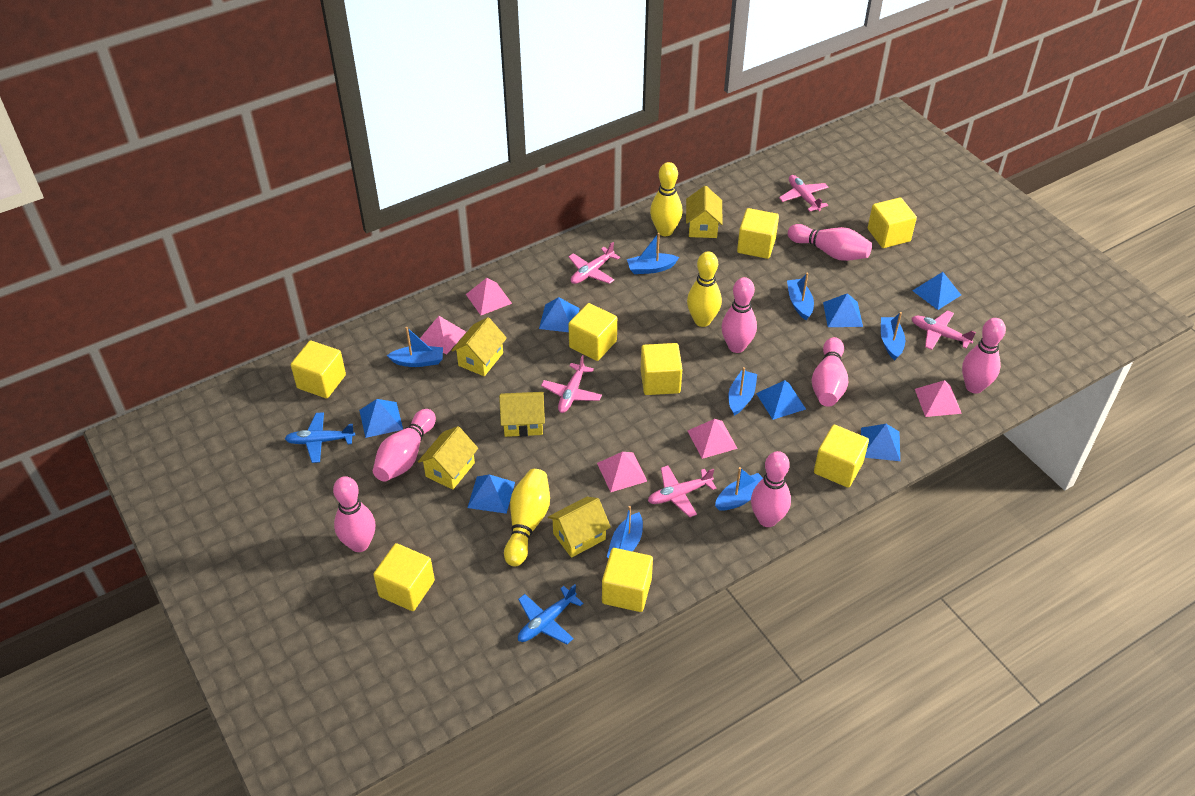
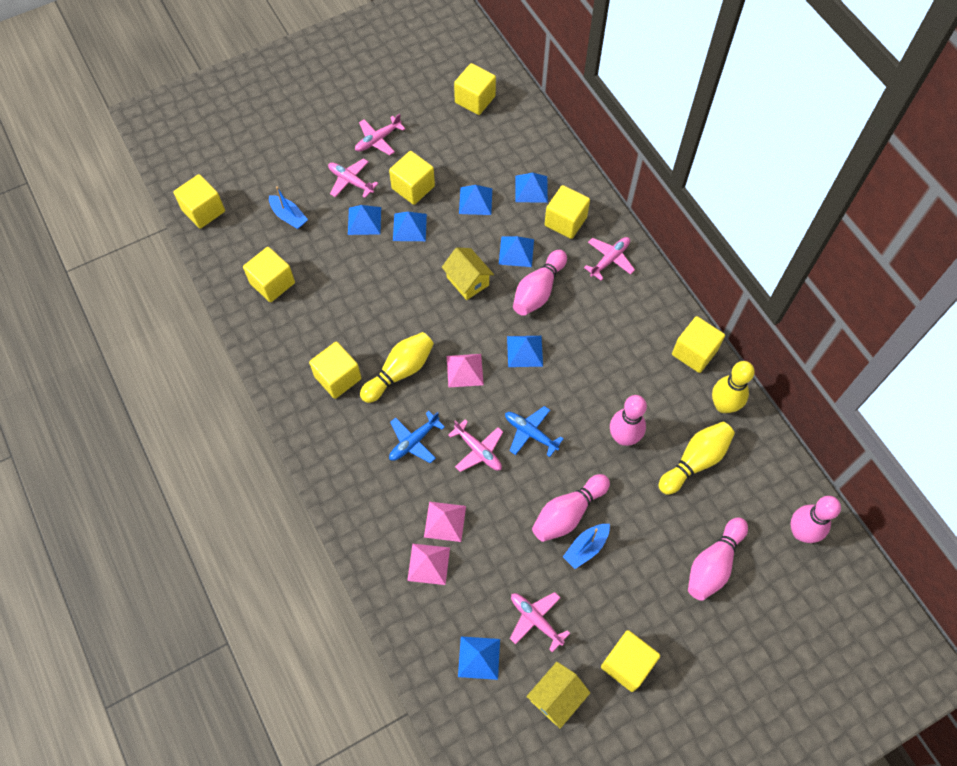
blue boat: 7 -> 2
pink bowling pin: 7 -> 5
pink pyramid: 5 -> 3
yellow house: 5 -> 2

